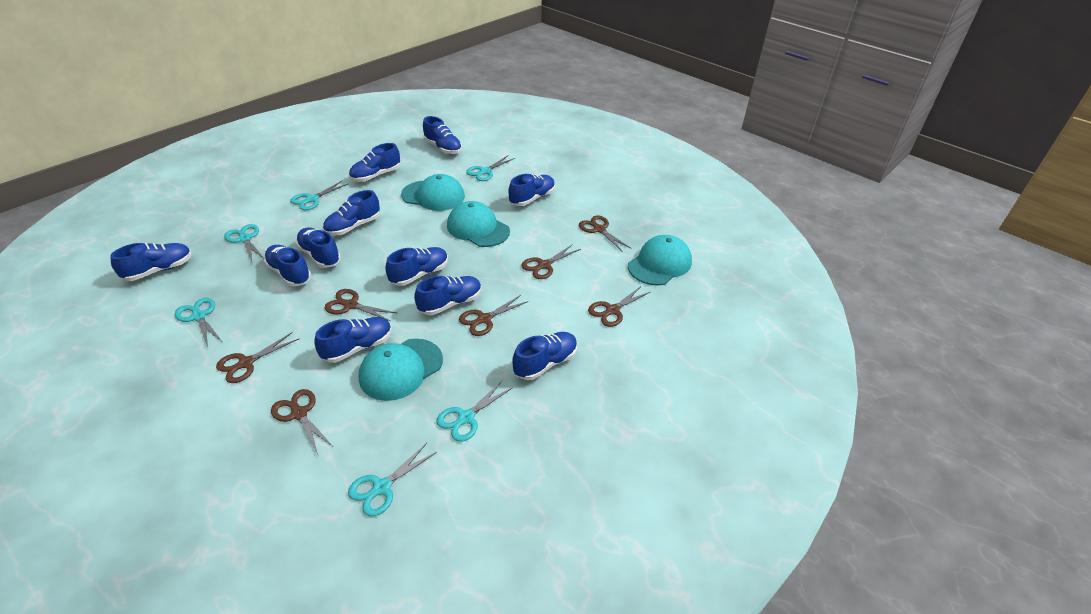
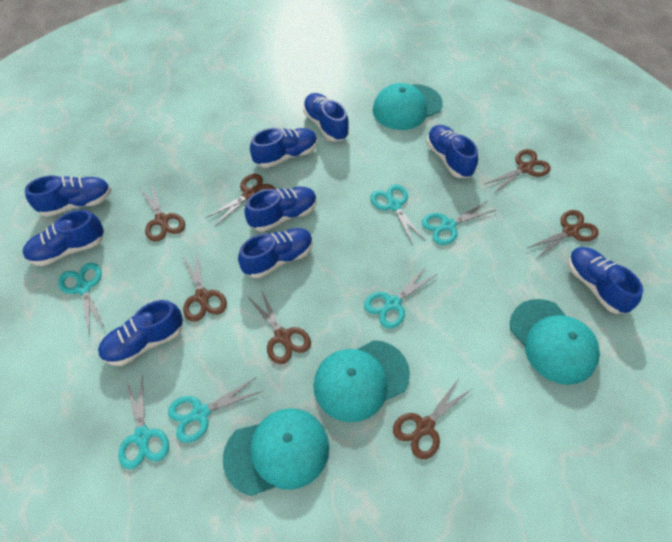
blue shoe: 11 -> 9

